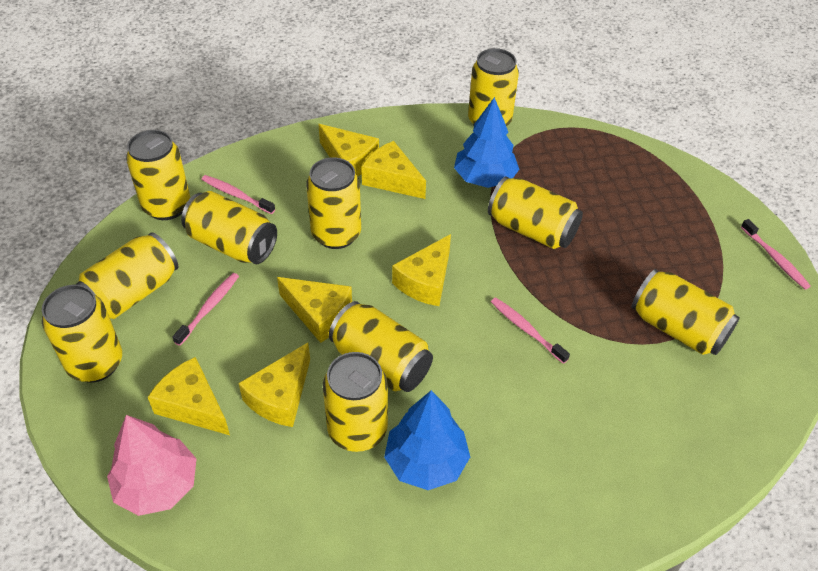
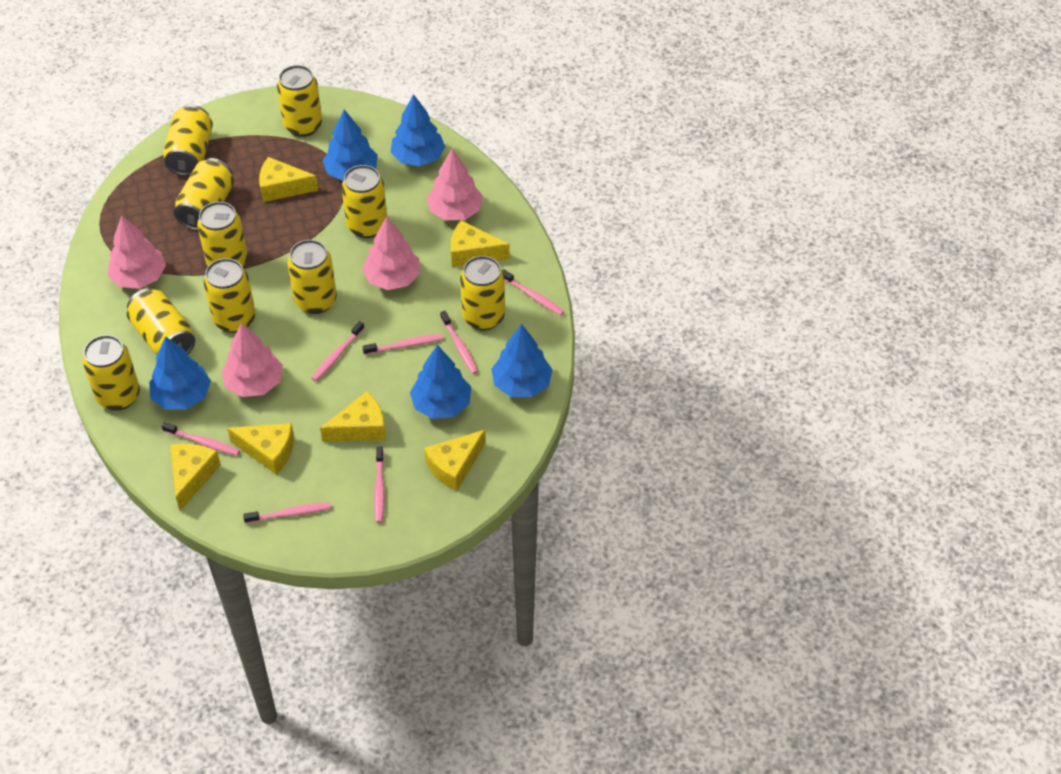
blue tree: 2 -> 5
pink toothbrush: 4 -> 7
pink tree: 1 -> 4

